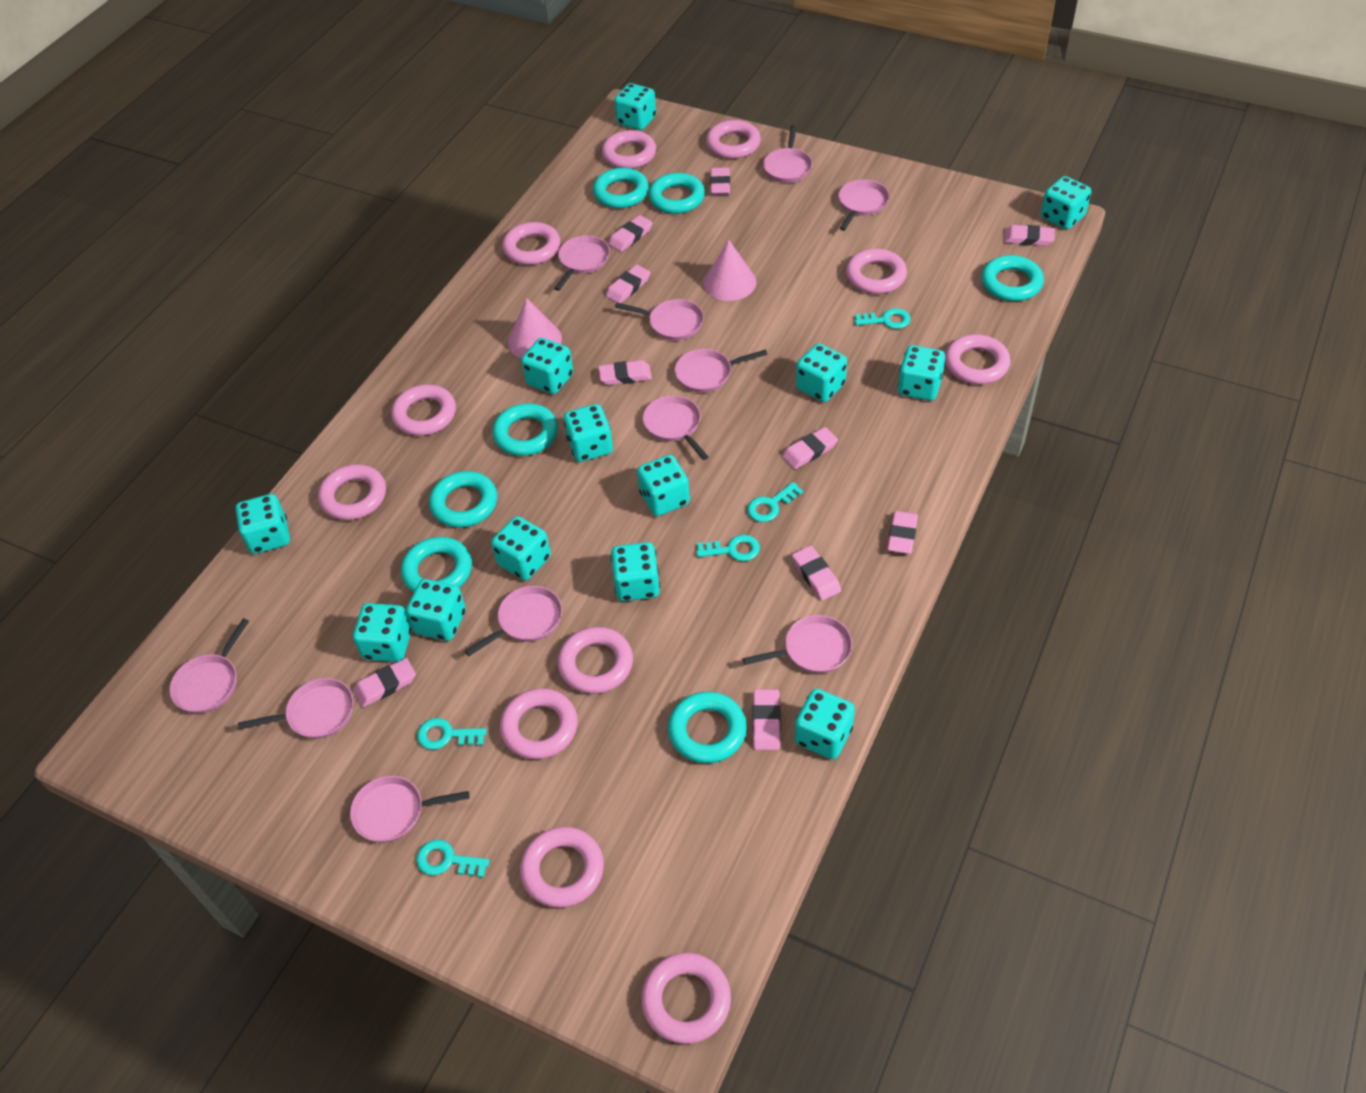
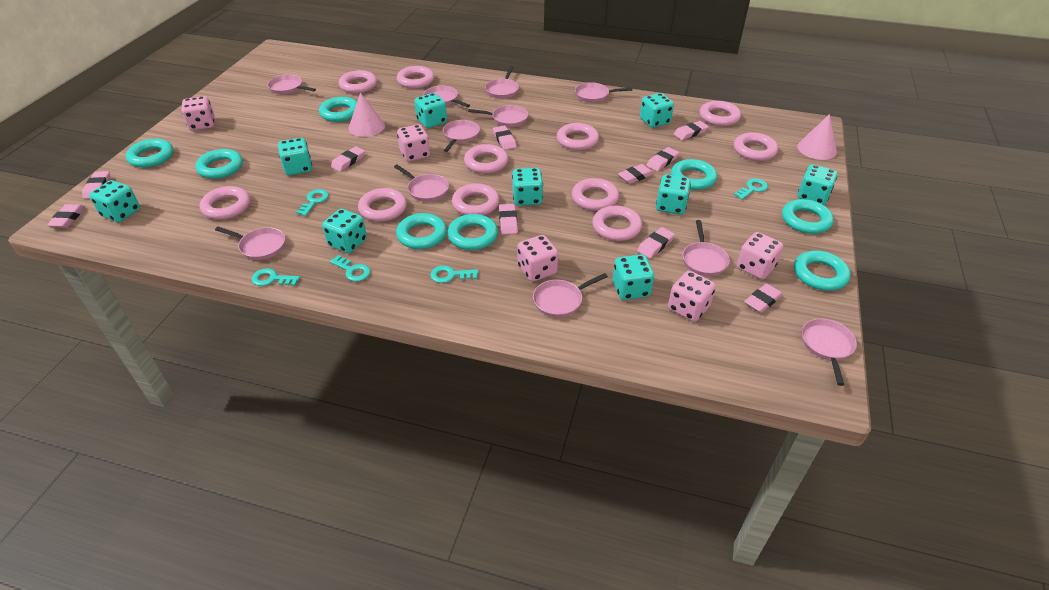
pink dice: 0 -> 5
turquoise dice: 13 -> 9
turquoise ring: 7 -> 8

